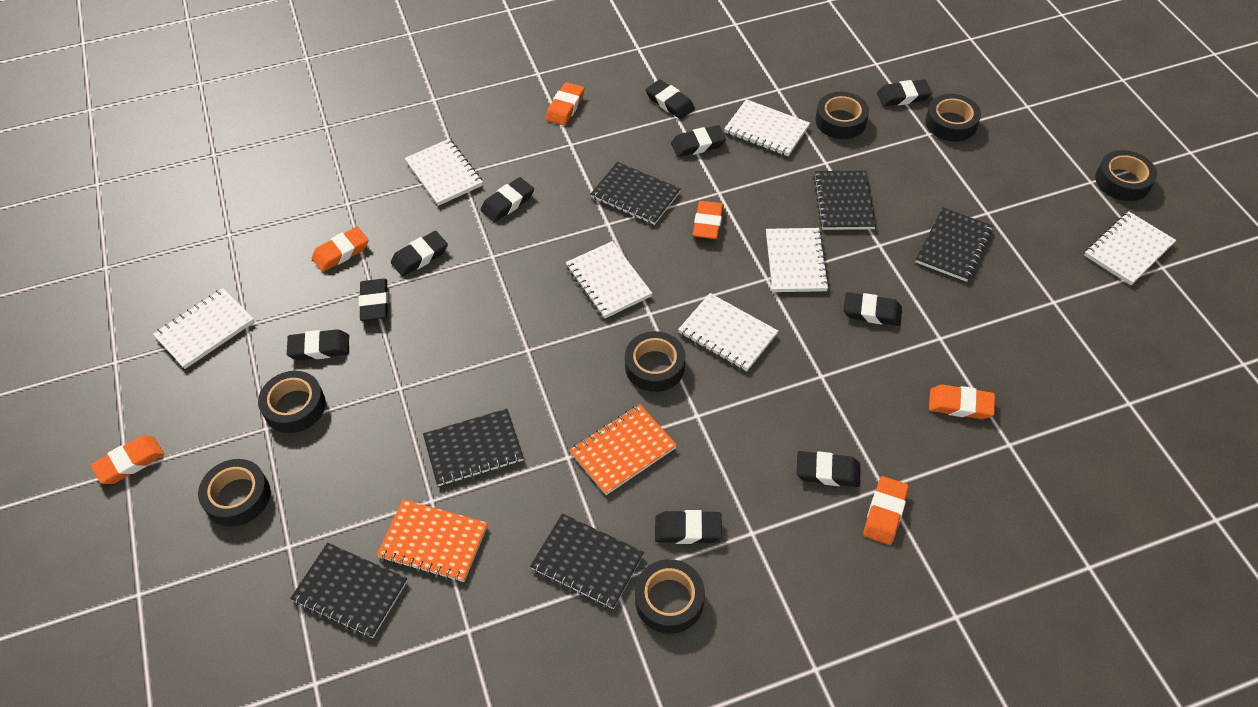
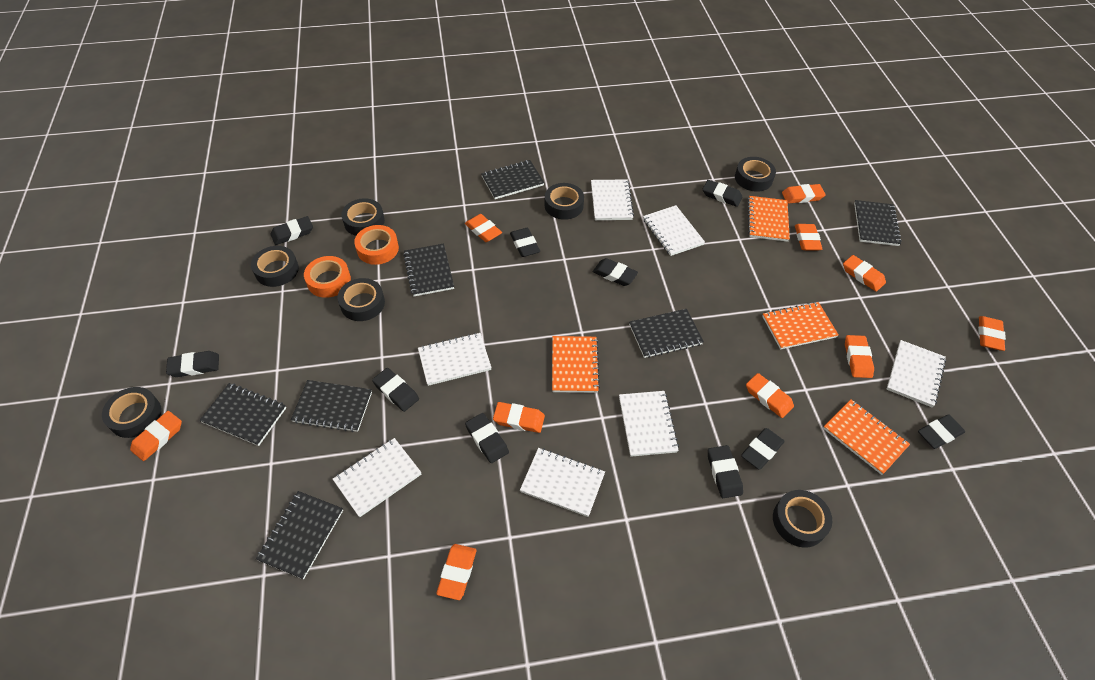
black notebook: 6 -> 7
orange eraser: 6 -> 10
orange notebook: 2 -> 4
orange tape: 0 -> 2

